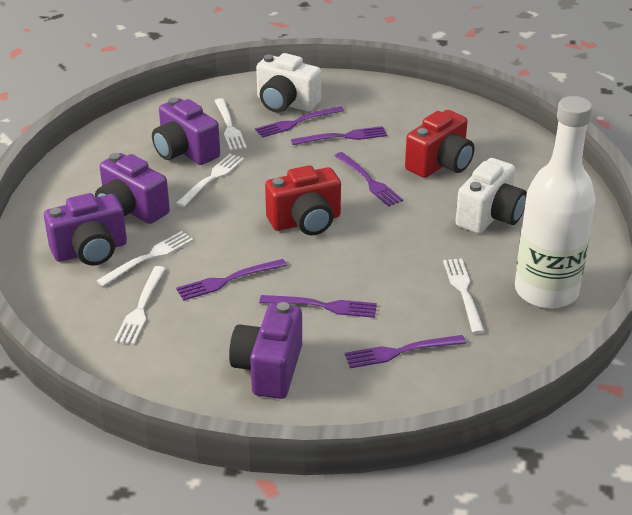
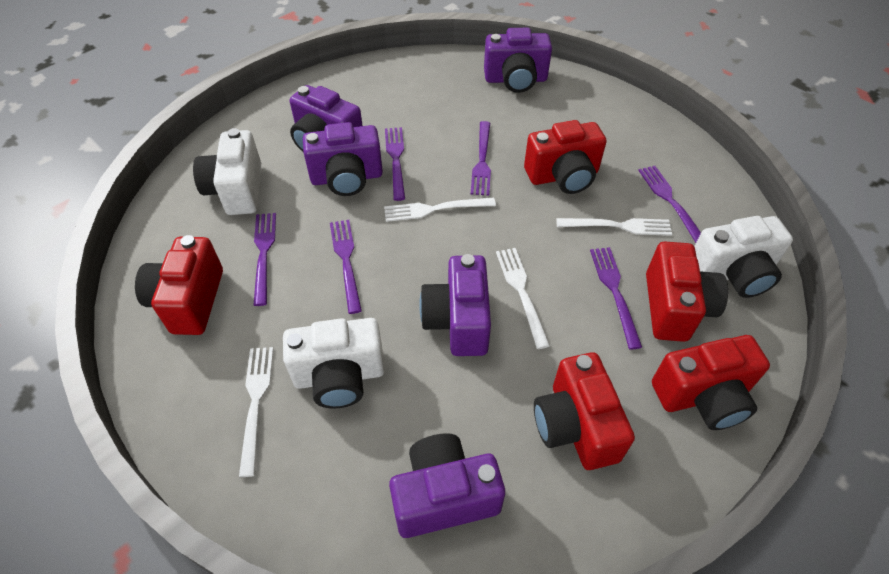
purple camera: 4 -> 5
red camera: 2 -> 5
white bottle: 1 -> 0
white camera: 2 -> 3
white fork: 5 -> 4

